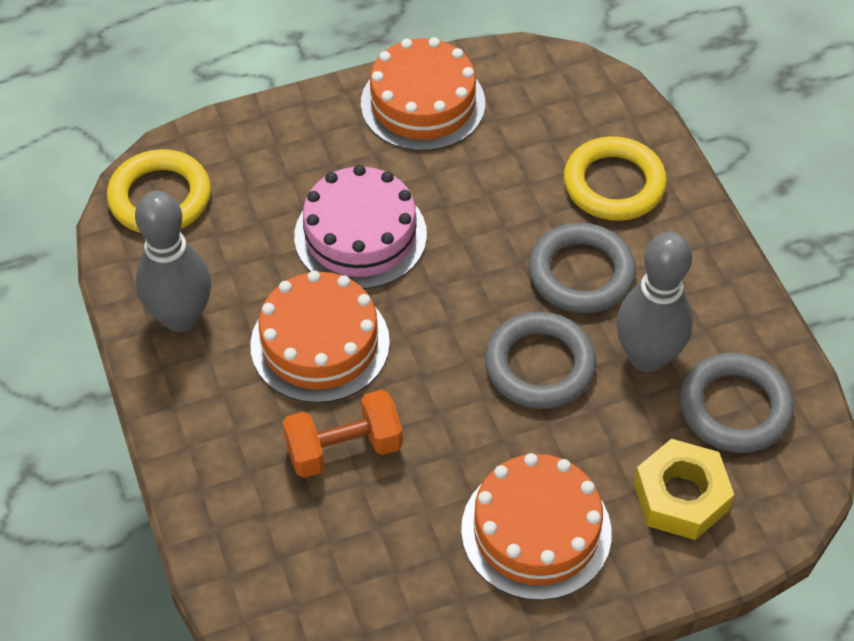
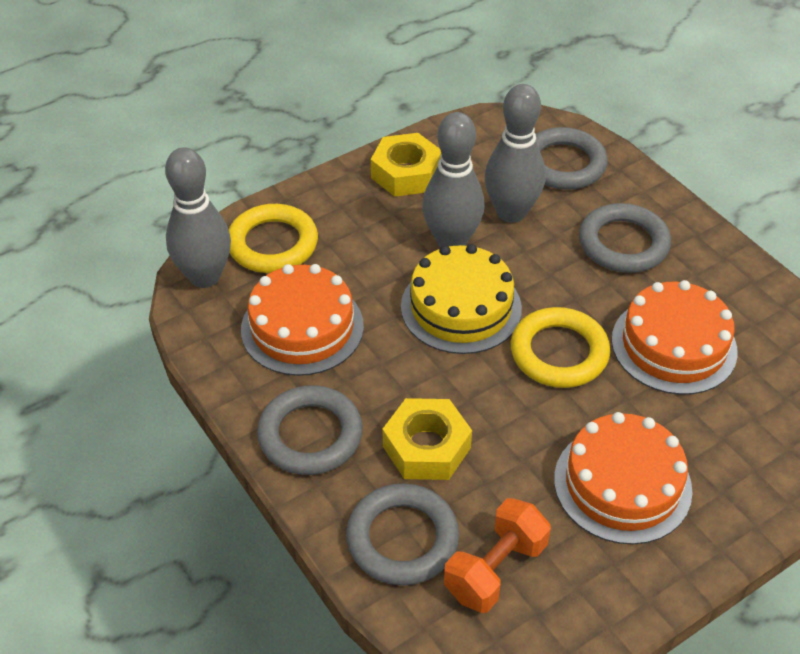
grey bowling pin: 2 -> 3
grey ring: 3 -> 4
pink cake: 1 -> 0
yellow cake: 0 -> 1
yellow nut: 1 -> 2

